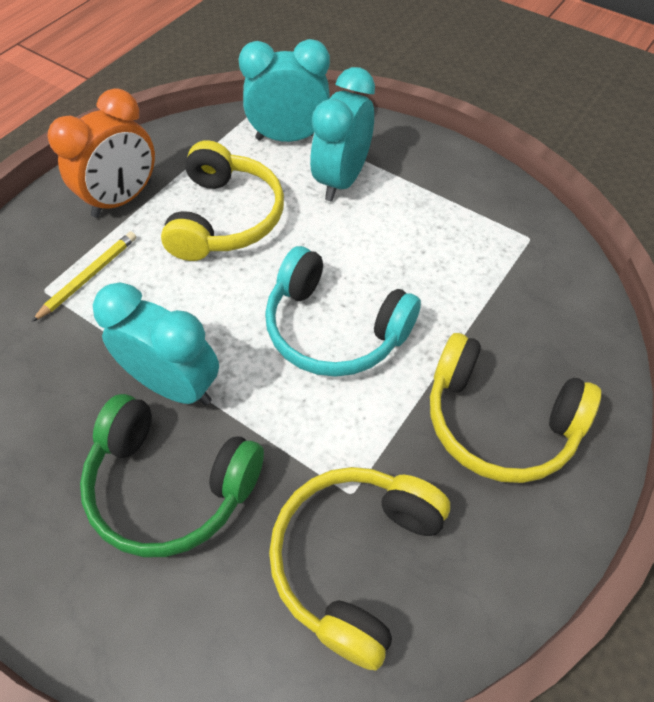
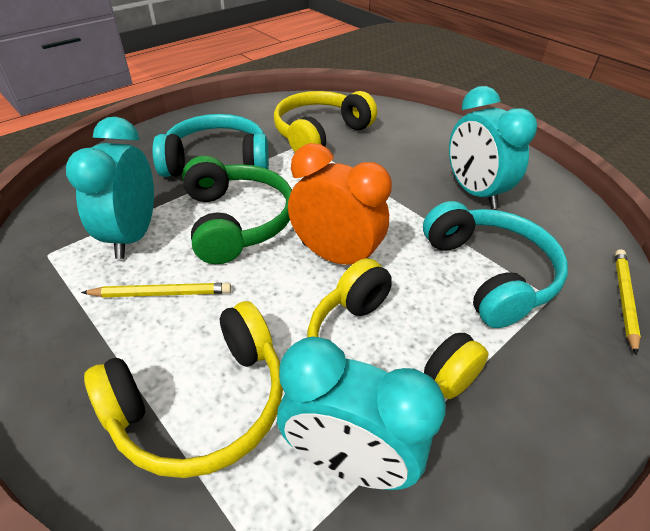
turquoise headphones: 1 -> 2
yellow pencil: 1 -> 2

